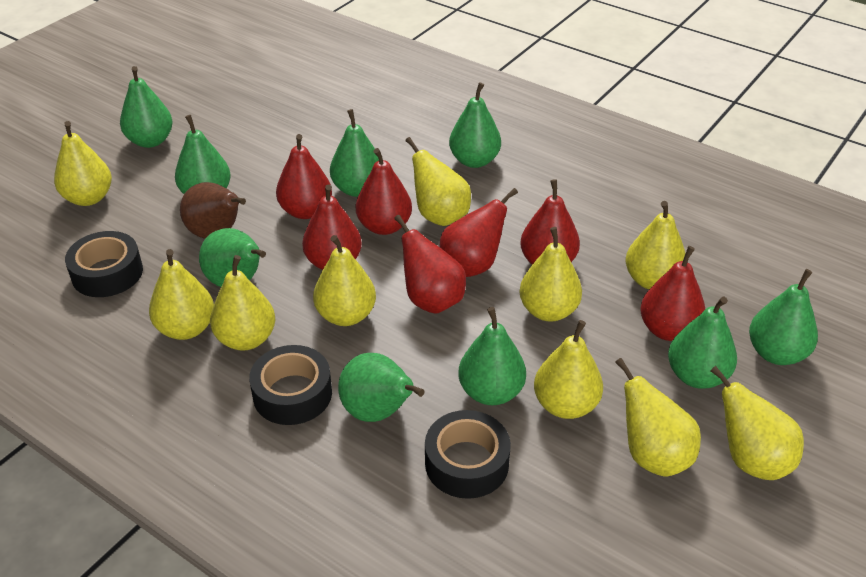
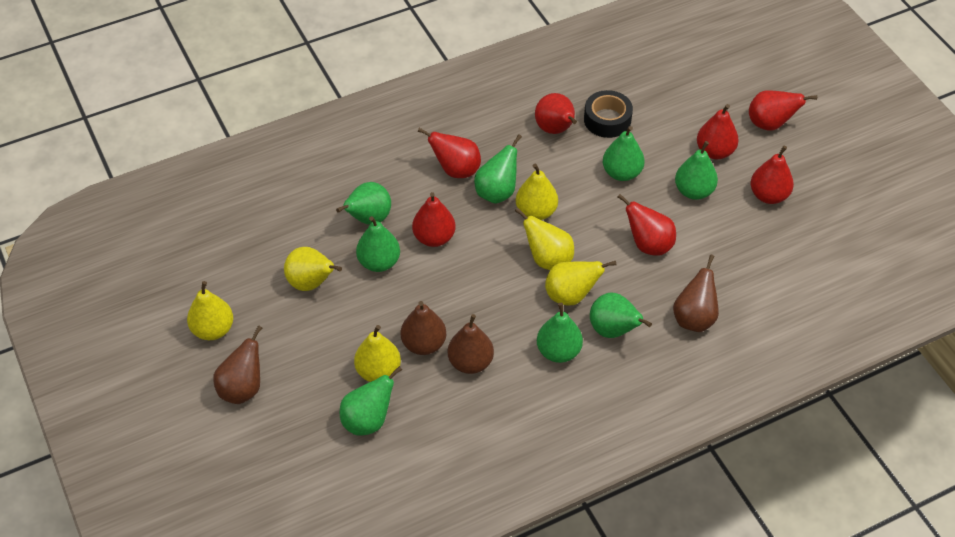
black tape: 3 -> 1
brown pear: 1 -> 4
green pear: 9 -> 8
yellow pear: 10 -> 6

